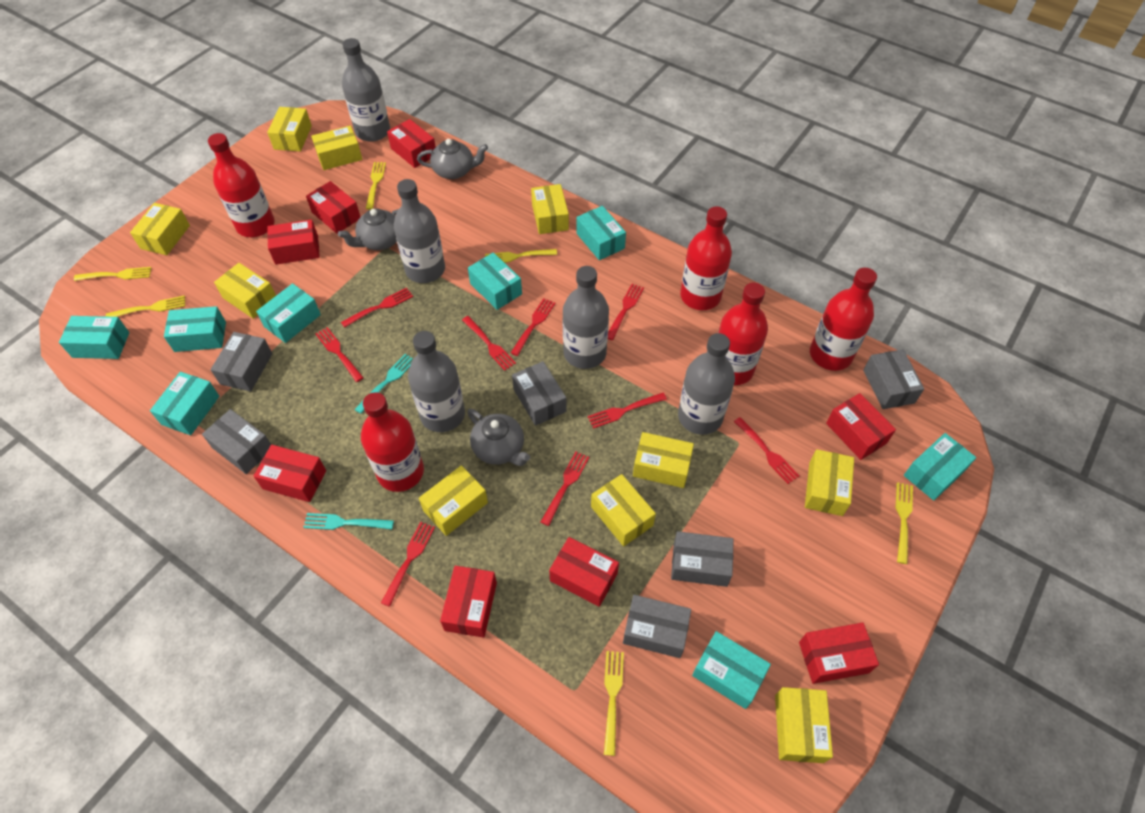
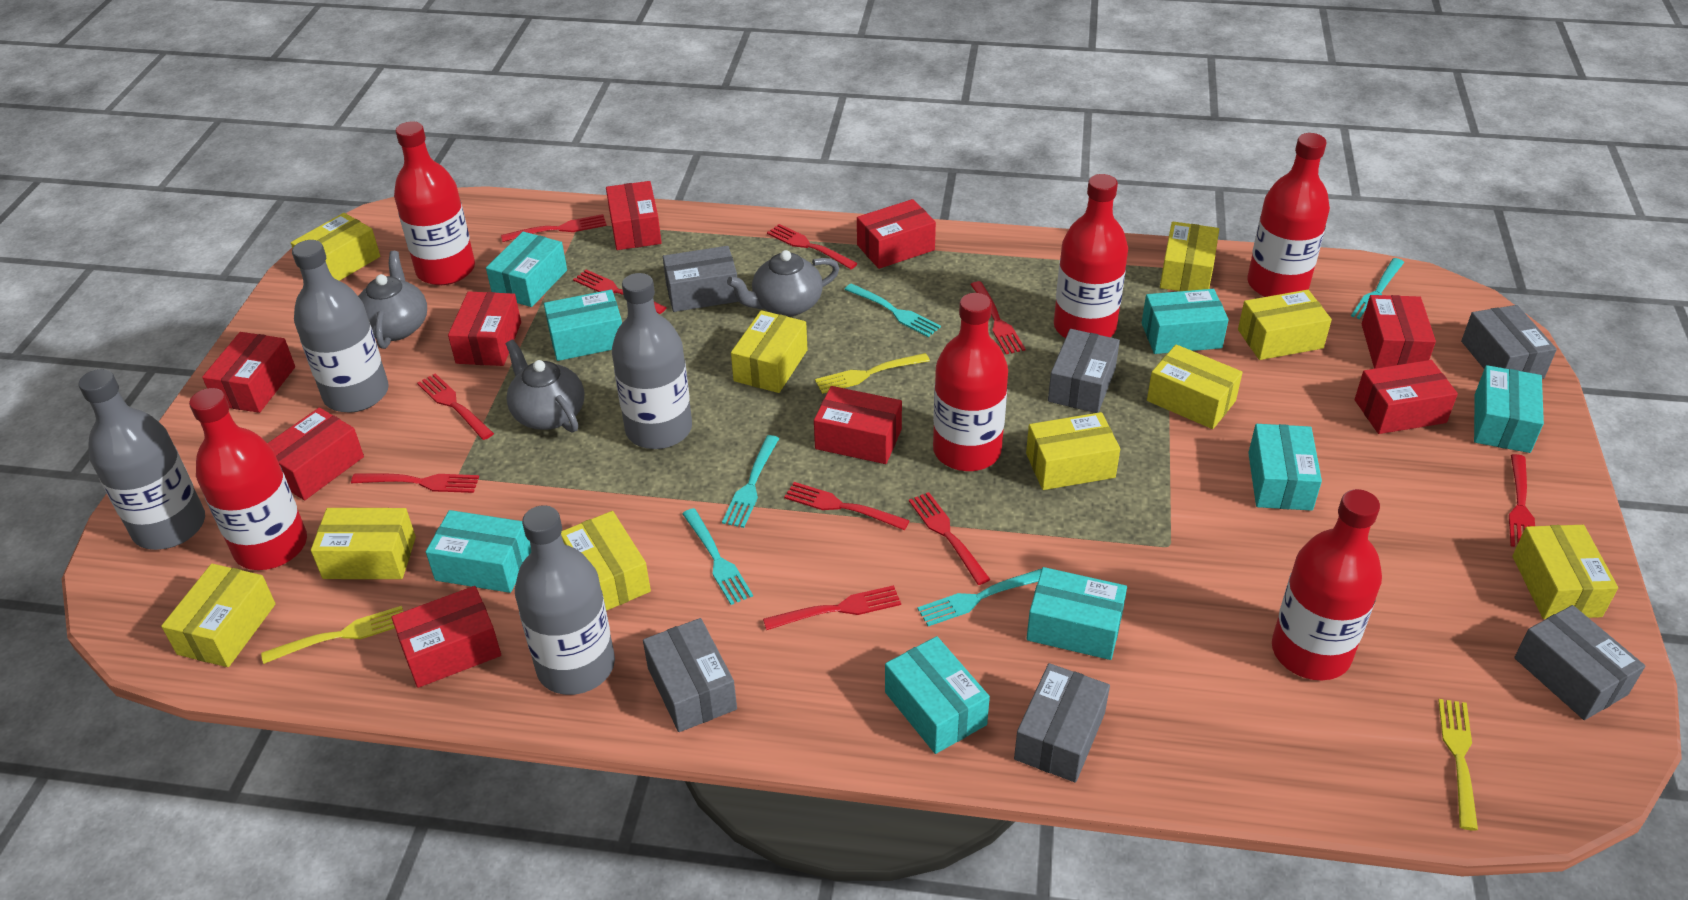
grey bottle: 5 -> 4
red bottle: 5 -> 6
red box: 8 -> 9
red fork: 9 -> 10
turquoise fork: 2 -> 5
yellow fork: 6 -> 3

